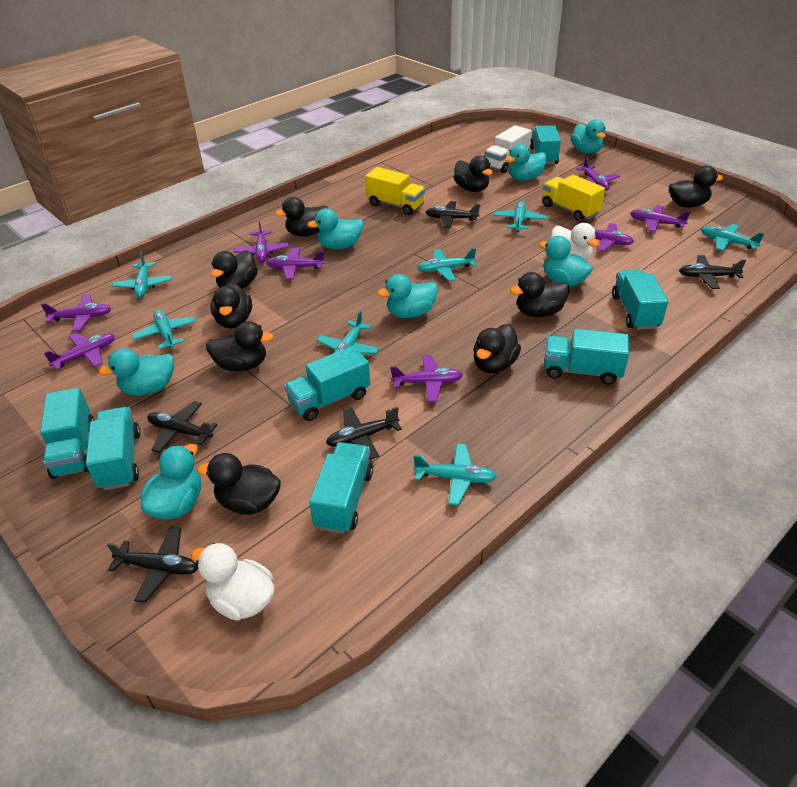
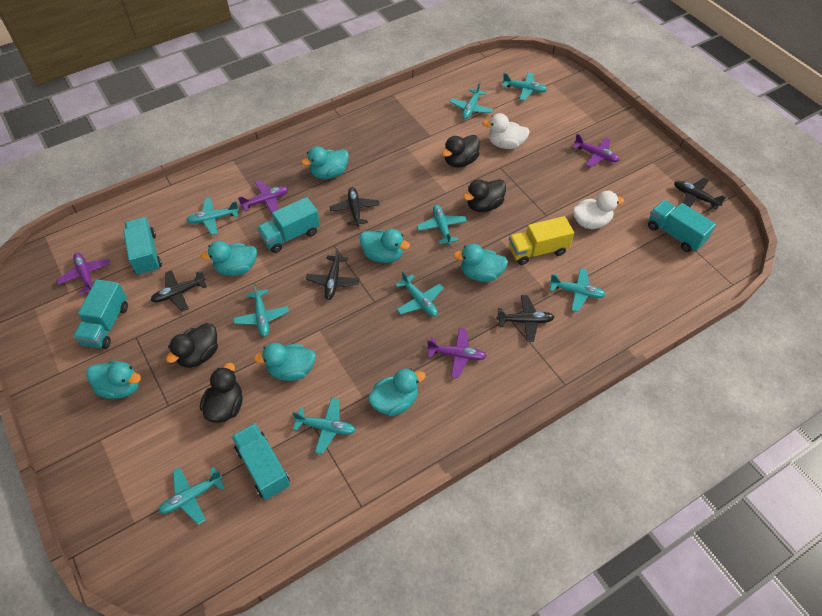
black duck: 9 -> 4
purple plane: 8 -> 4
turquoise plane: 7 -> 9
turquoise truck: 7 -> 5
white truck: 1 -> 0
yellow truck: 2 -> 1

